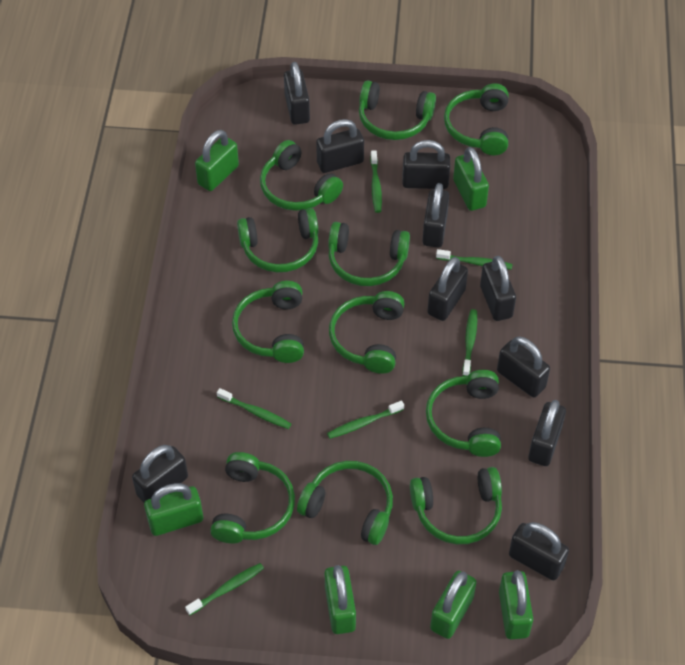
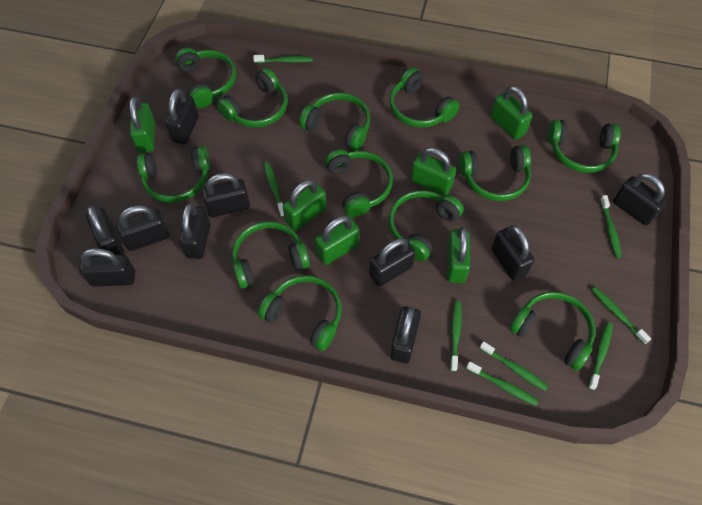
green headphones: 11 -> 12
green toothbrush: 6 -> 8

